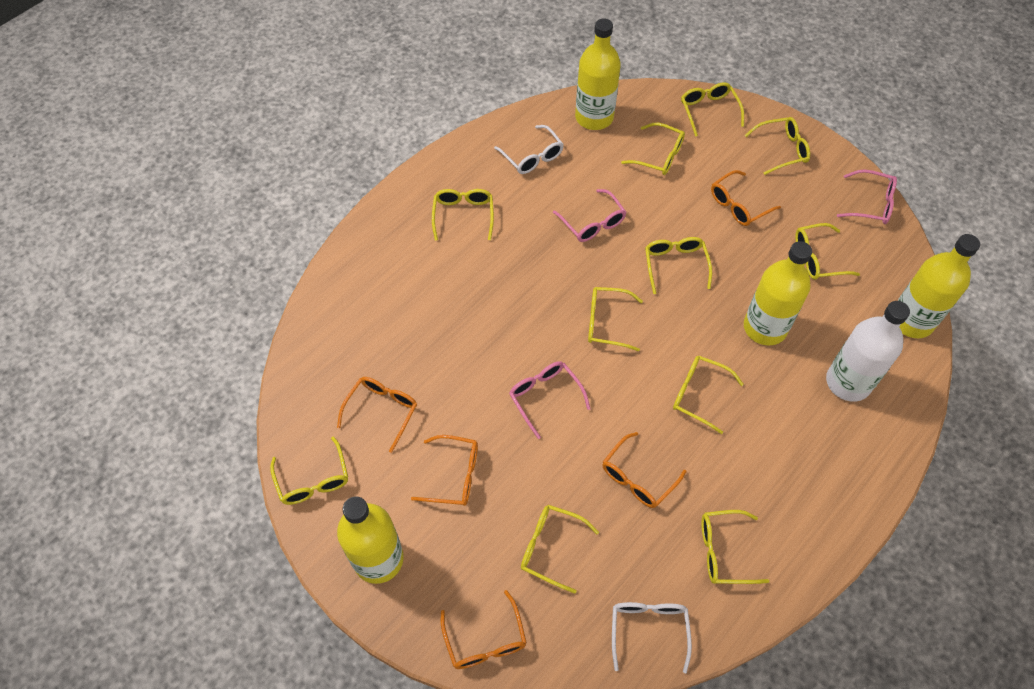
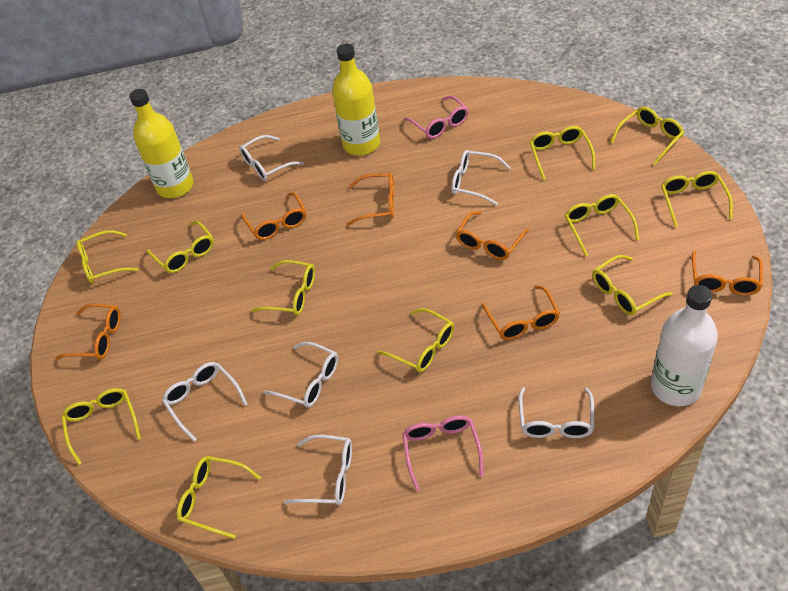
orange glasses: 5 -> 6
pink glasses: 3 -> 2
white glasses: 2 -> 6
yellow bottle: 4 -> 2

